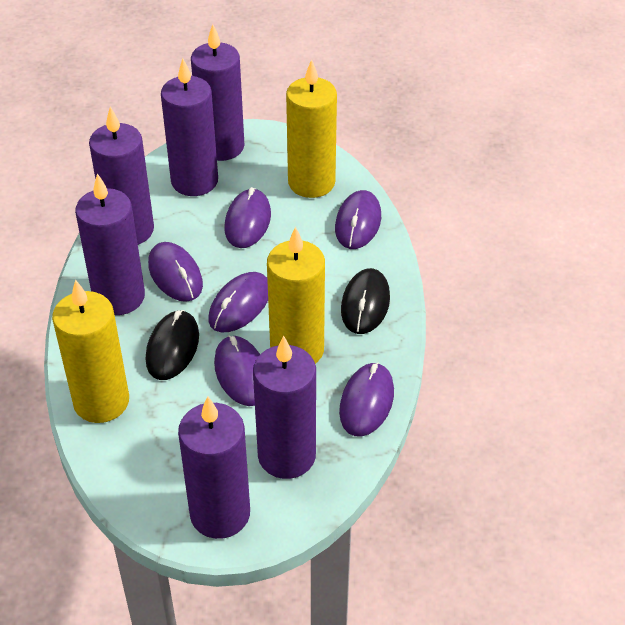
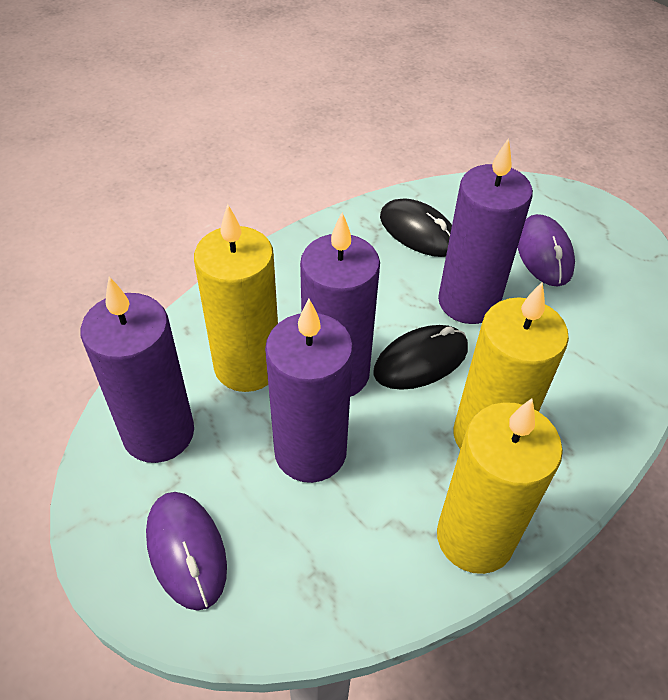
purple candle: 6 -> 4
purple mouse: 6 -> 2

